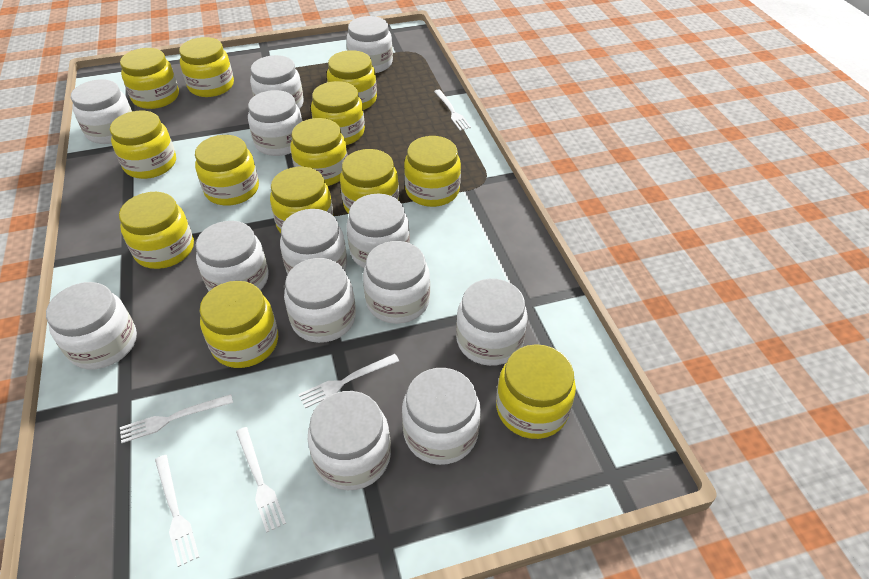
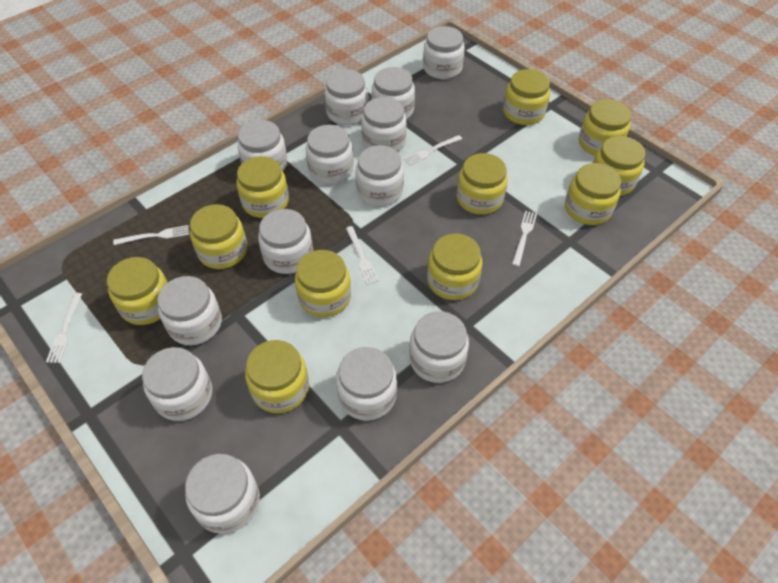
yellow jar: 13 -> 11

